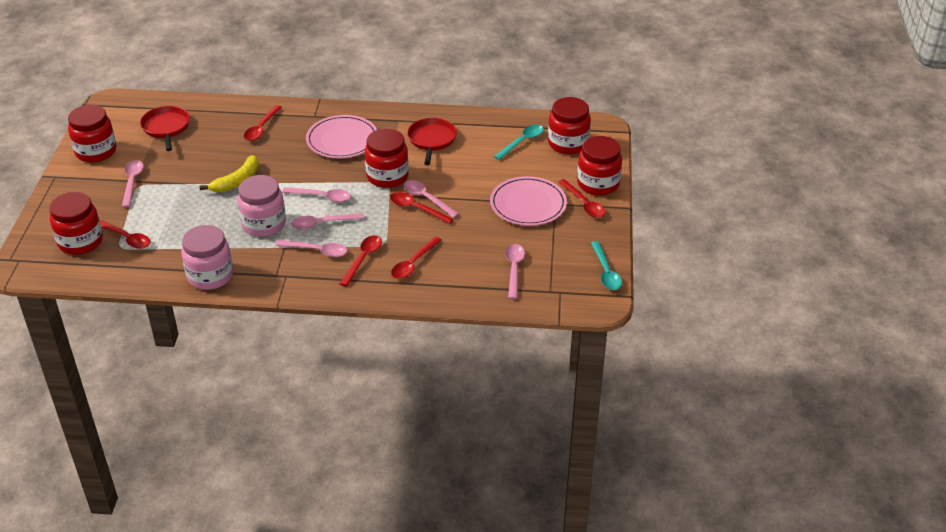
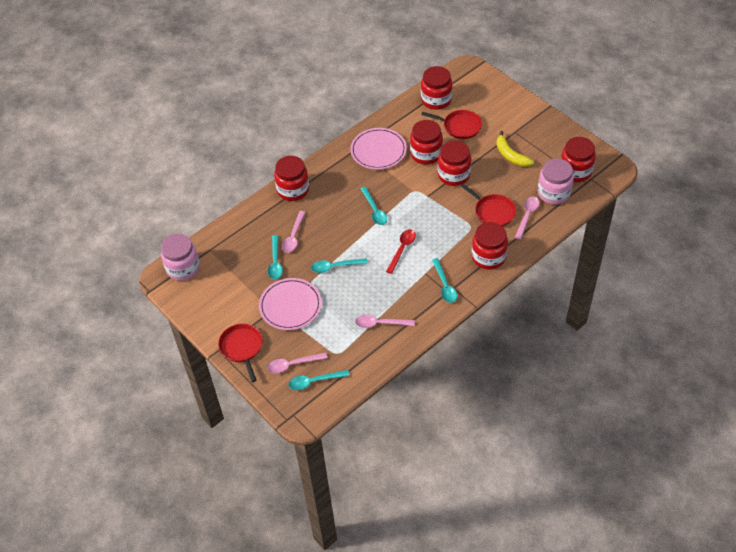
pink spoon: 6 -> 4
red jar: 5 -> 6
red pan: 2 -> 3
red spoon: 6 -> 1
turquoise spoon: 2 -> 5

